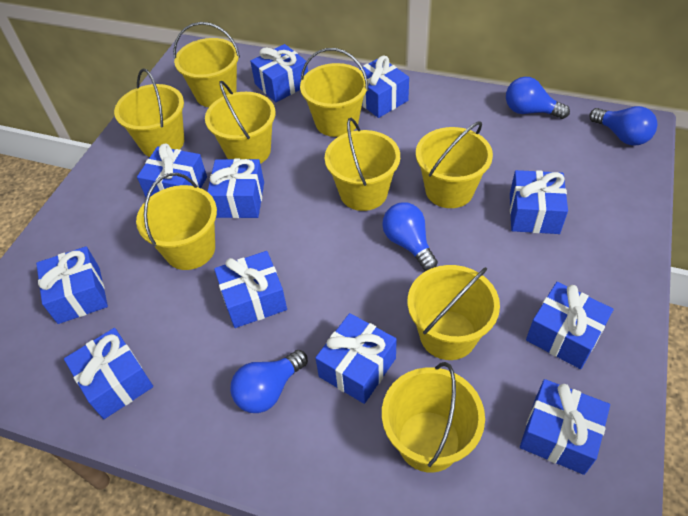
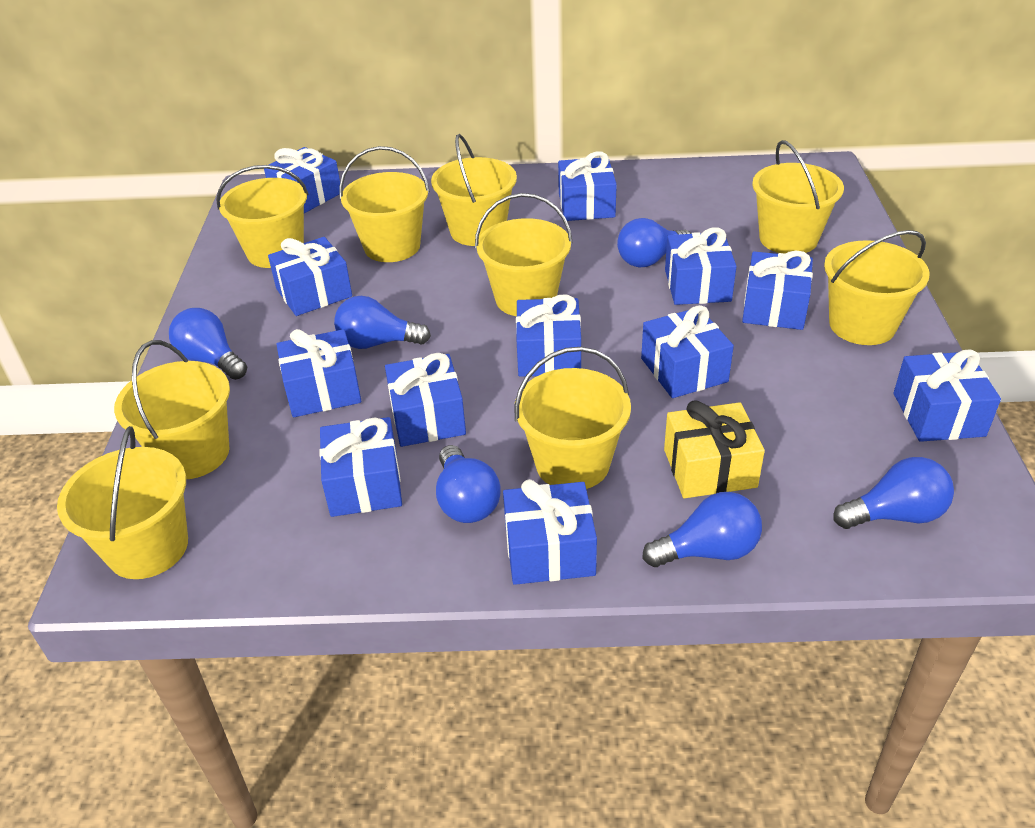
blue gift: 11 -> 12
blue light bulb: 4 -> 6
yellow gift: 0 -> 1

